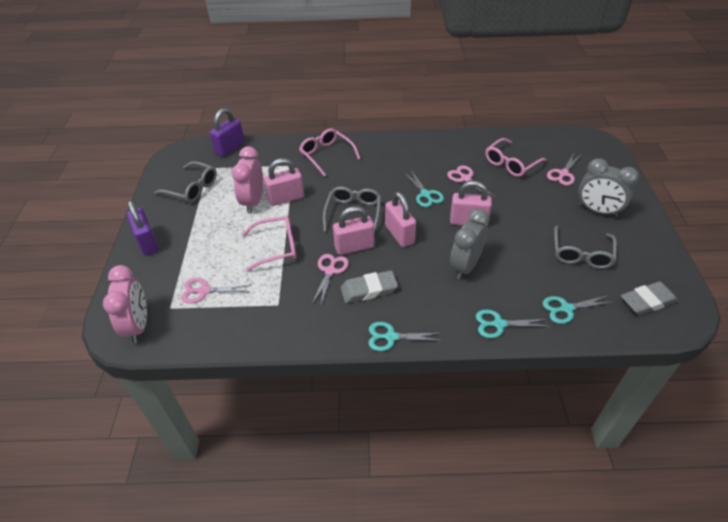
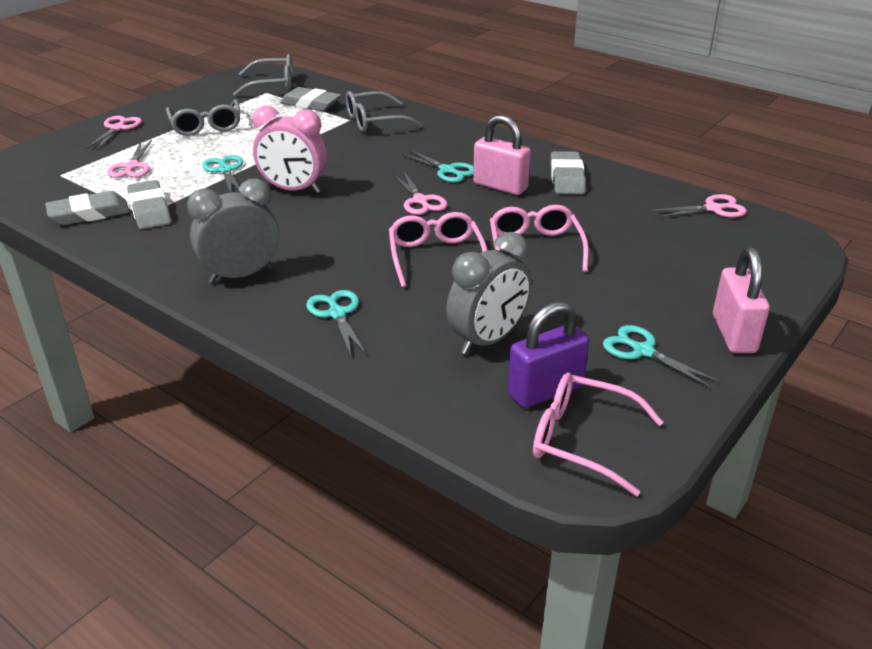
grey eraser: 2 -> 4
pink clock: 2 -> 1
pink padlock: 4 -> 2
purple padlock: 2 -> 1

